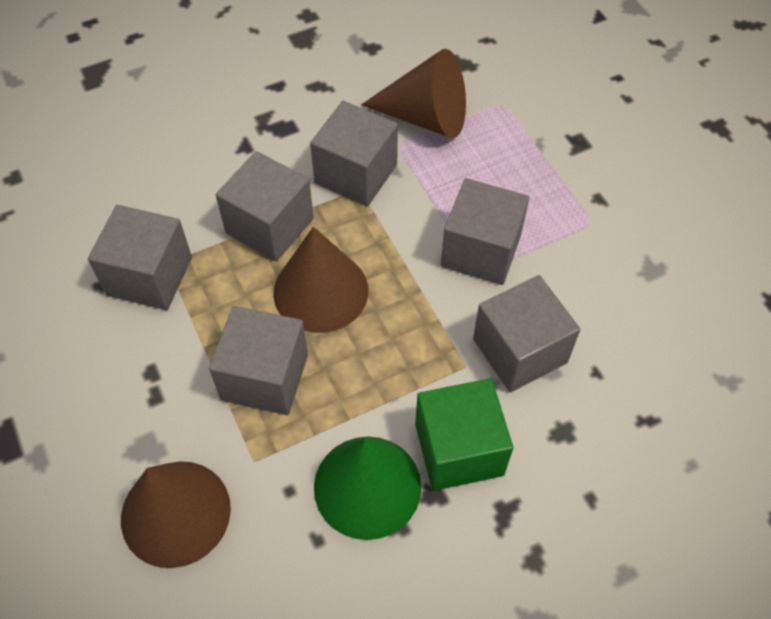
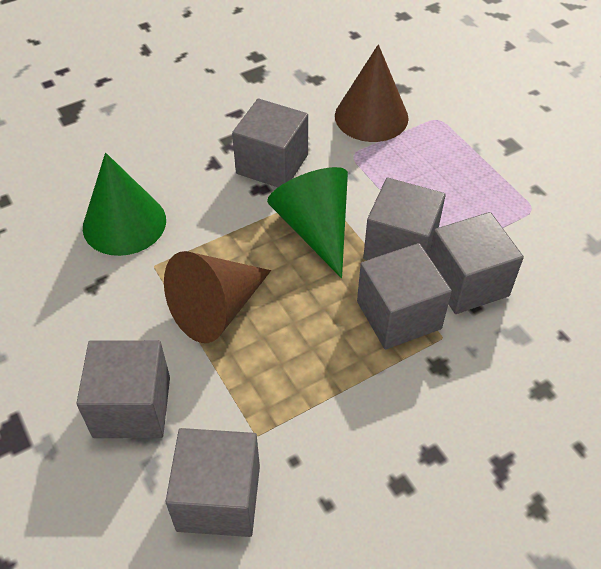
brown cone: 3 -> 2
green cone: 1 -> 2
green cube: 1 -> 0

